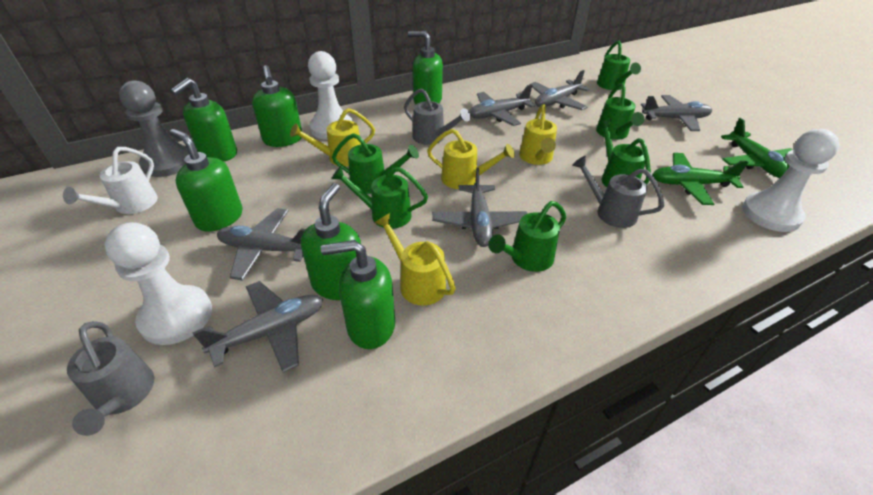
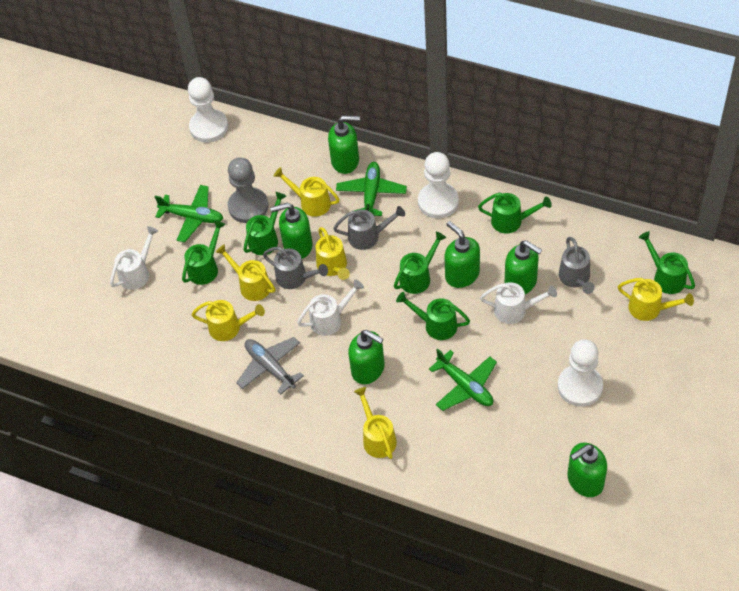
green plane: 2 -> 3
grey plane: 6 -> 1
white watering can: 1 -> 3
yellow watering can: 4 -> 6

